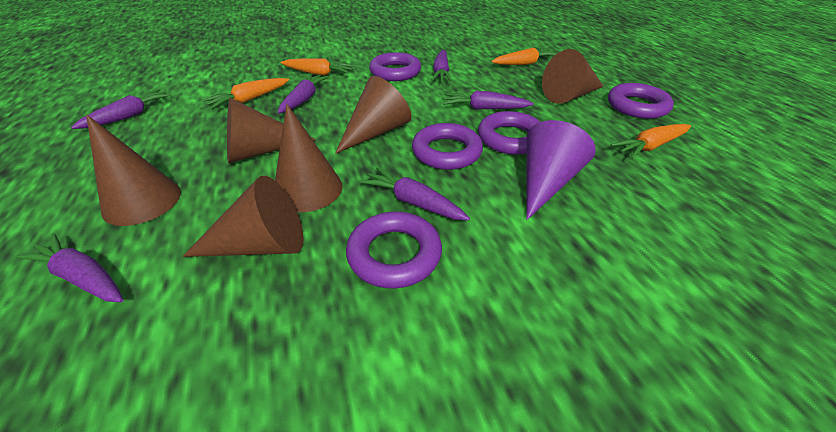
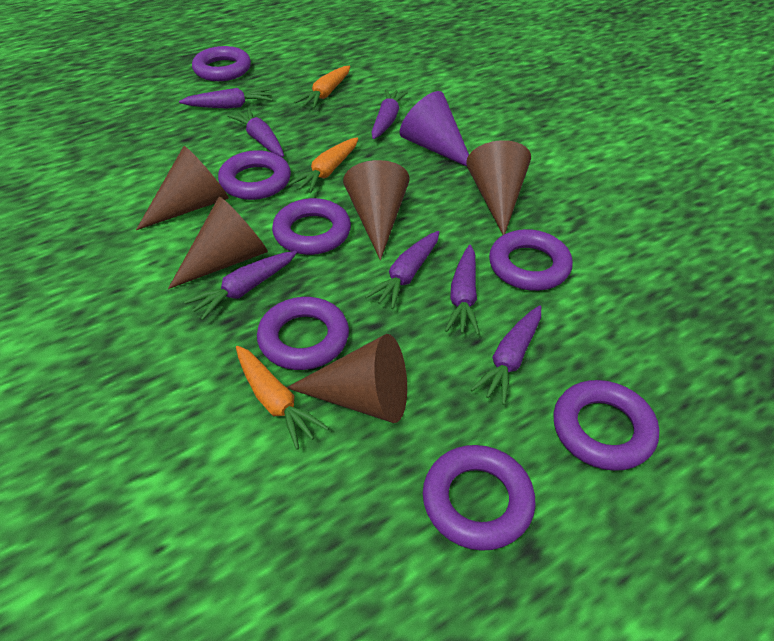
brown cone: 6 -> 5
orange carrot: 4 -> 3
purple carrot: 6 -> 7
purple ring: 5 -> 7

